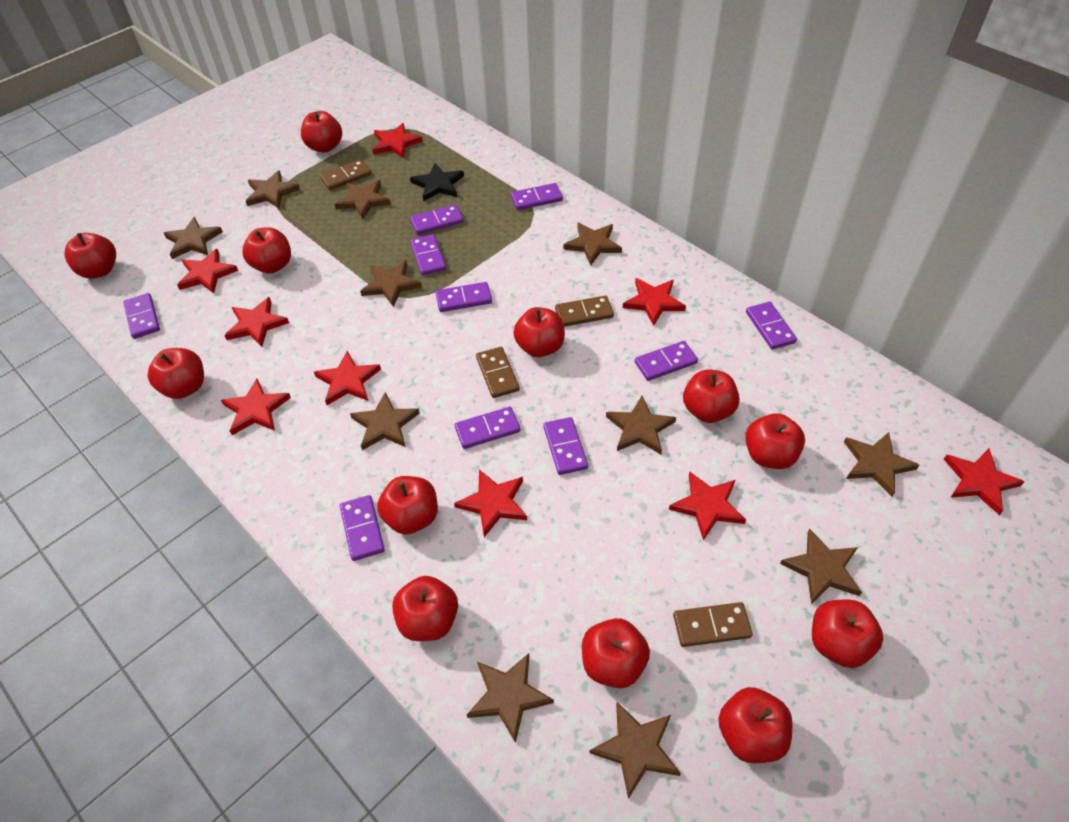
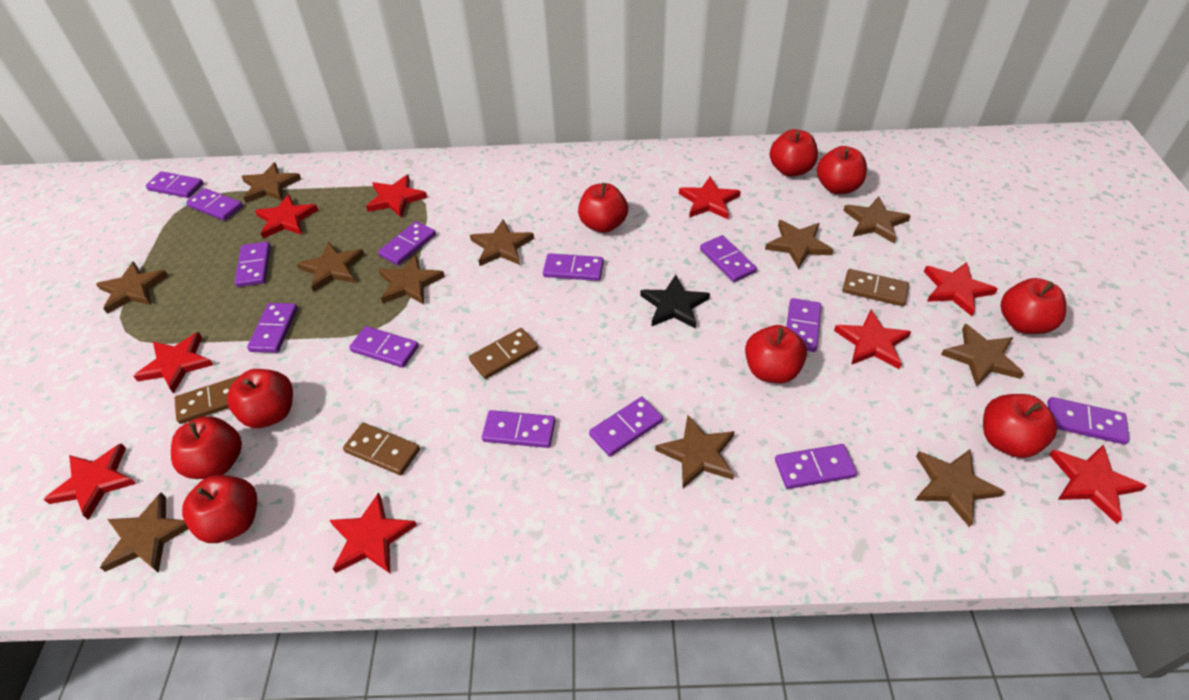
purple domino: 10 -> 13
red apple: 12 -> 9

